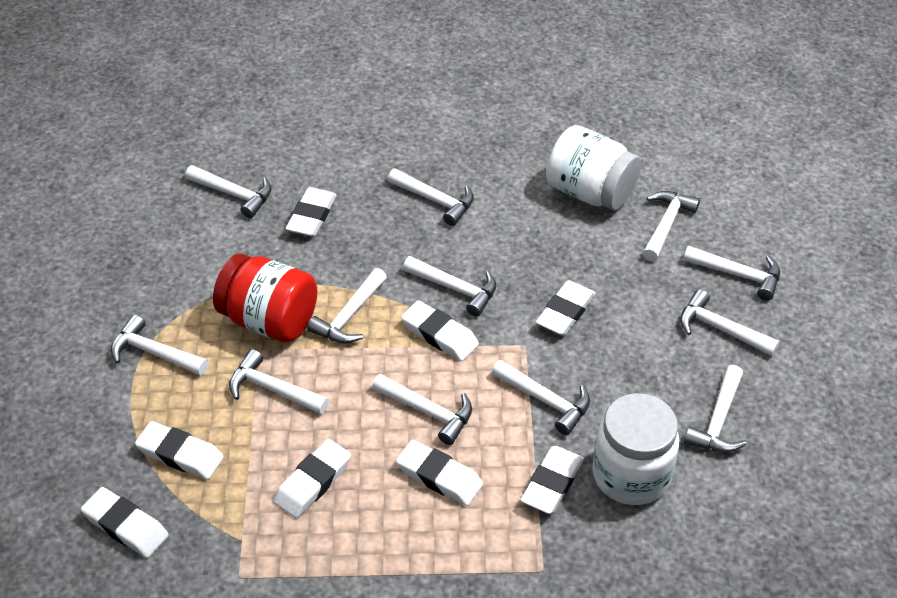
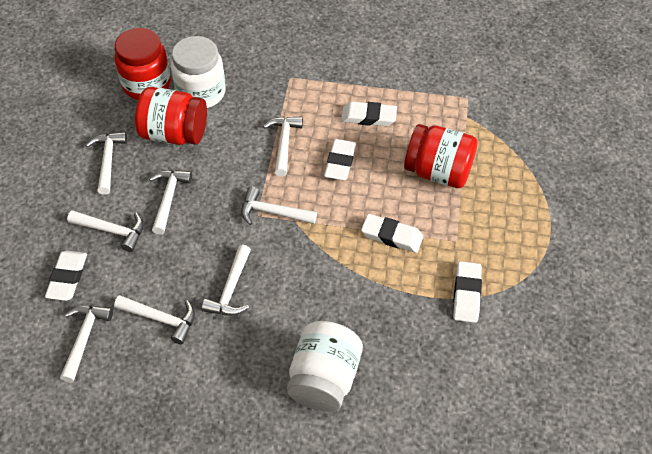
red jar: 1 -> 3
white eraser: 8 -> 5
white hammer: 12 -> 8

